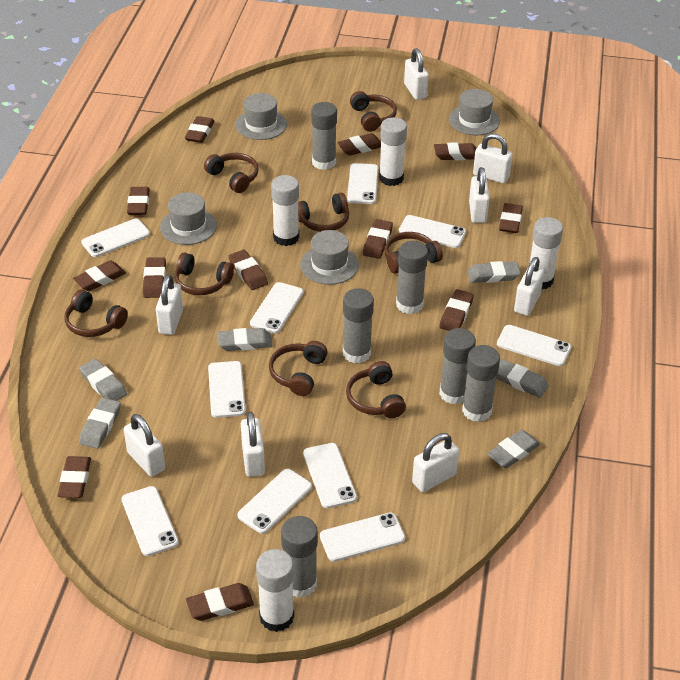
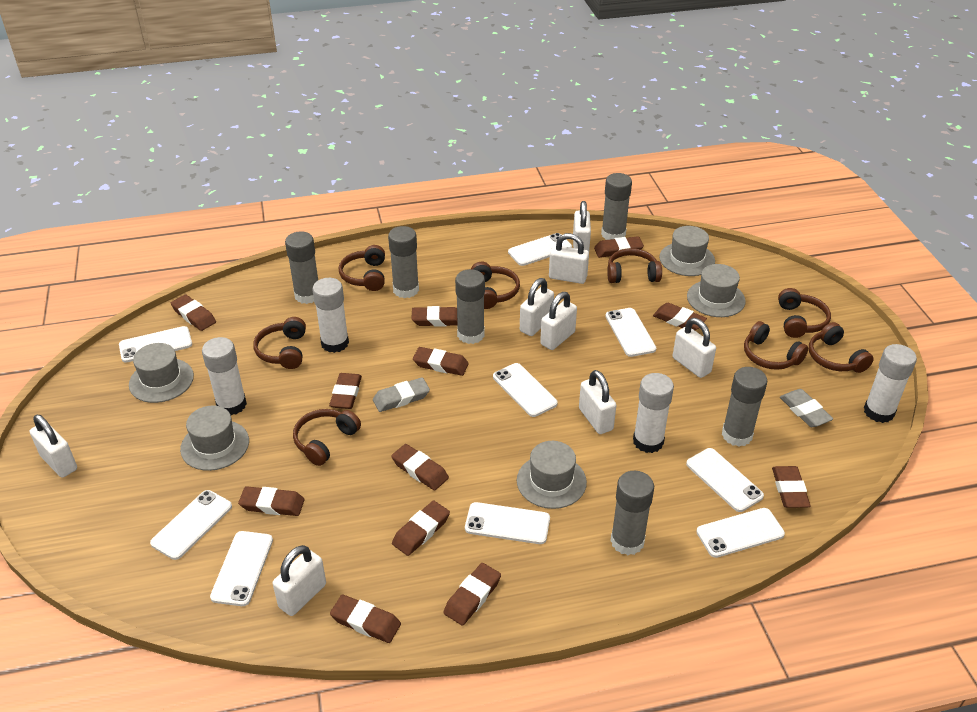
grey eraser: 6 -> 2
grey hat: 4 -> 5
white phone: 10 -> 9

